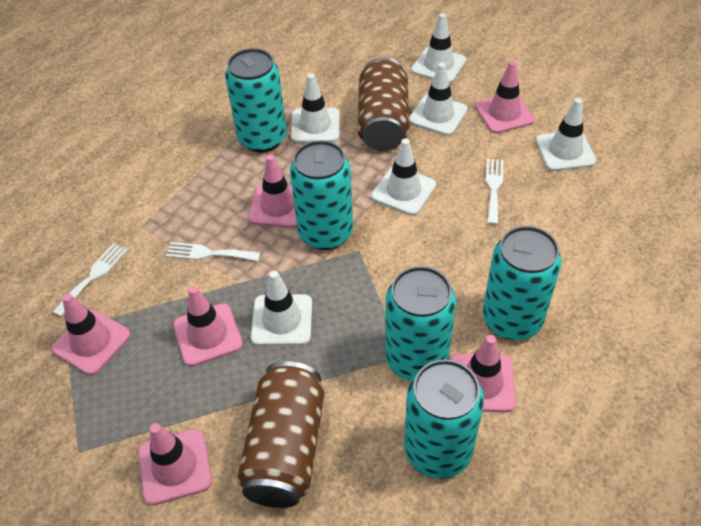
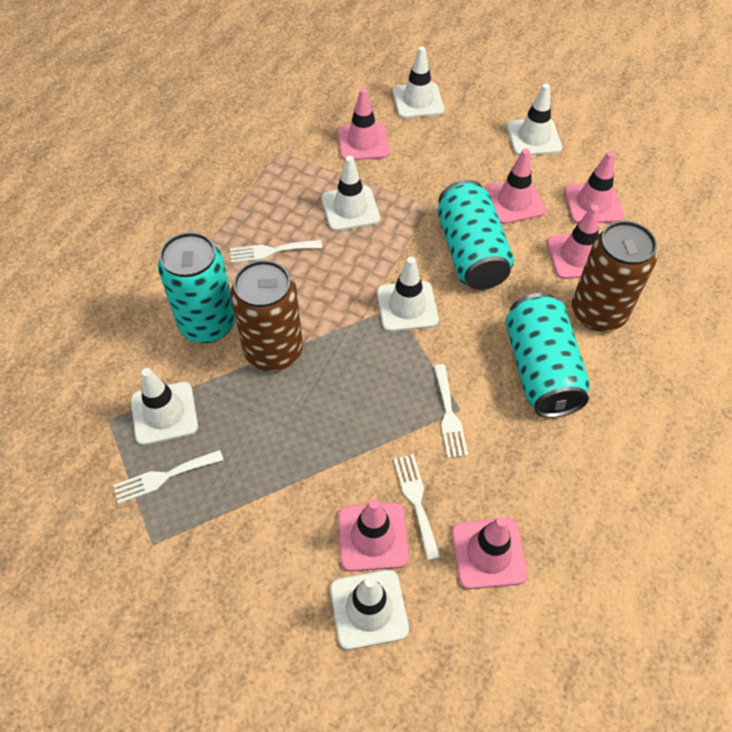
turquoise can: 5 -> 3
white fork: 3 -> 4

